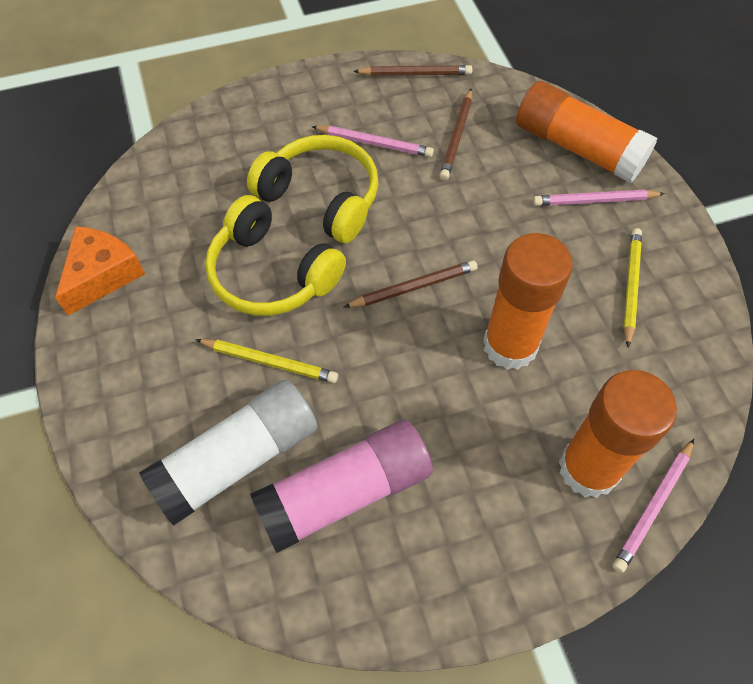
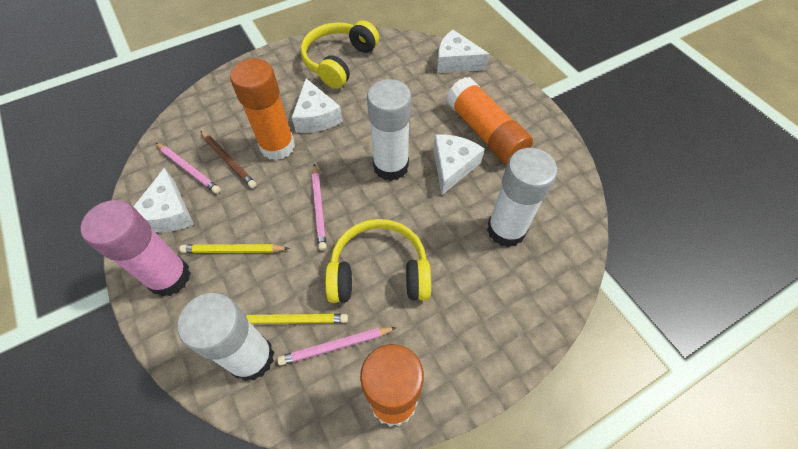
brown pencil: 3 -> 1
orange cheese: 1 -> 0
white cheese: 0 -> 4
white glue stick: 1 -> 3

